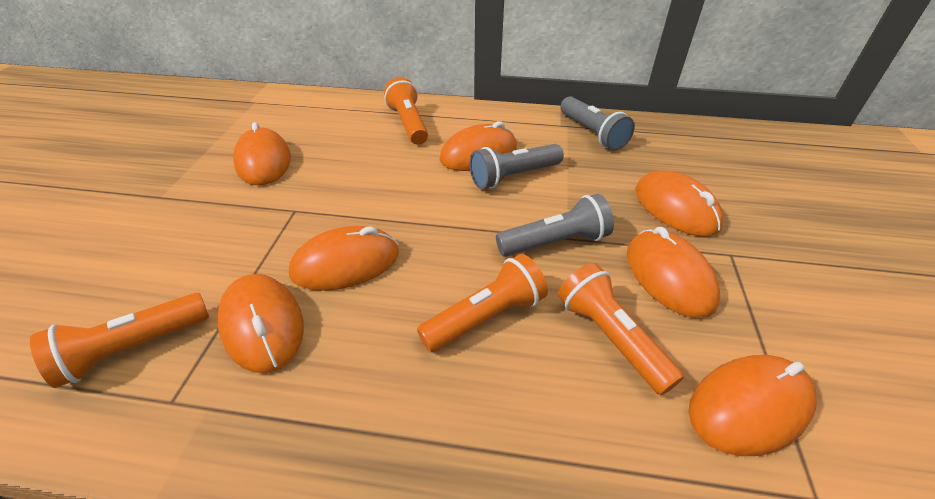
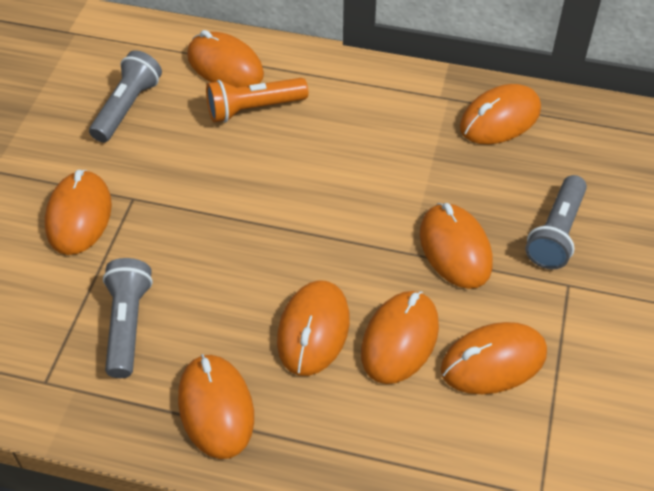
orange flashlight: 4 -> 1
orange mouse: 7 -> 8

